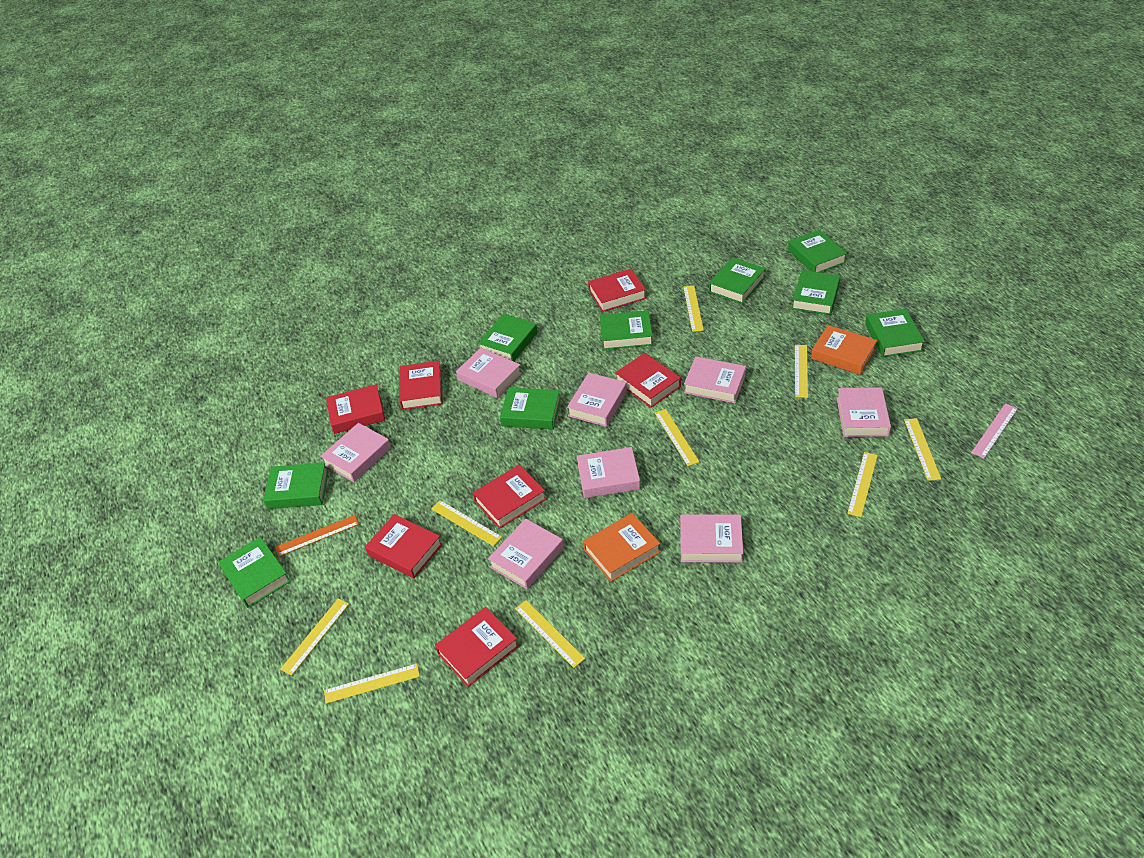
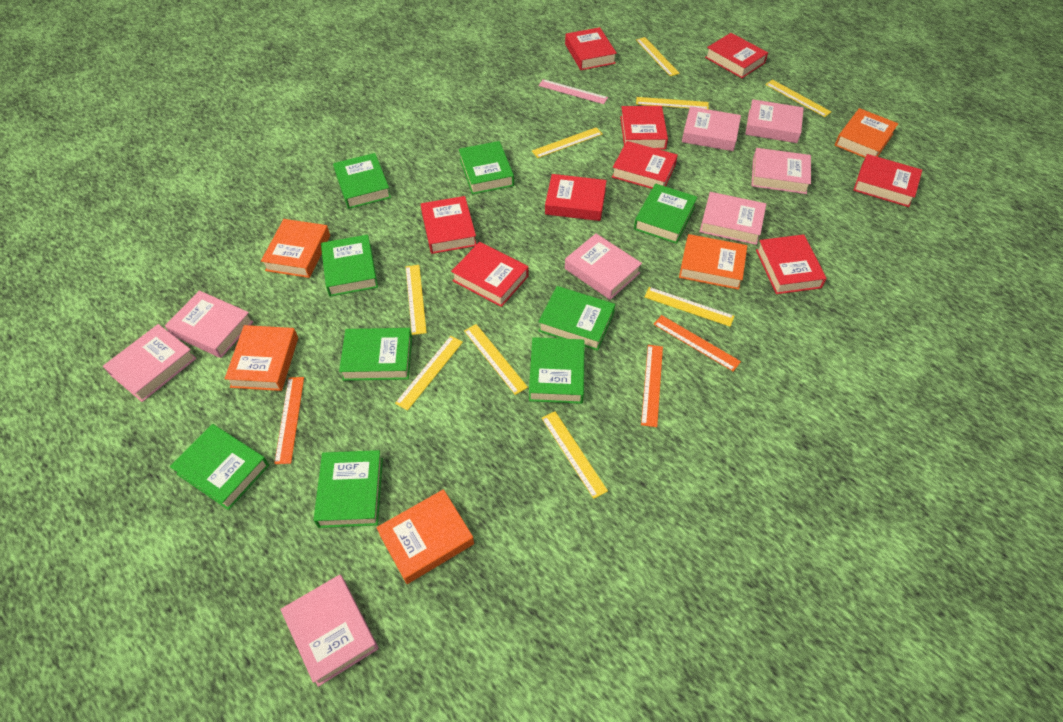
orange book: 2 -> 5
orange ruler: 1 -> 3
red book: 7 -> 9

